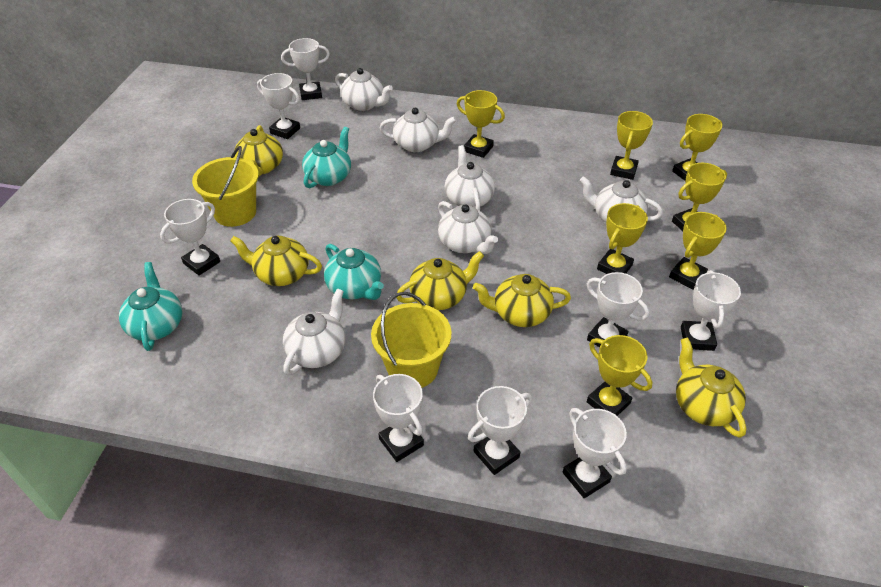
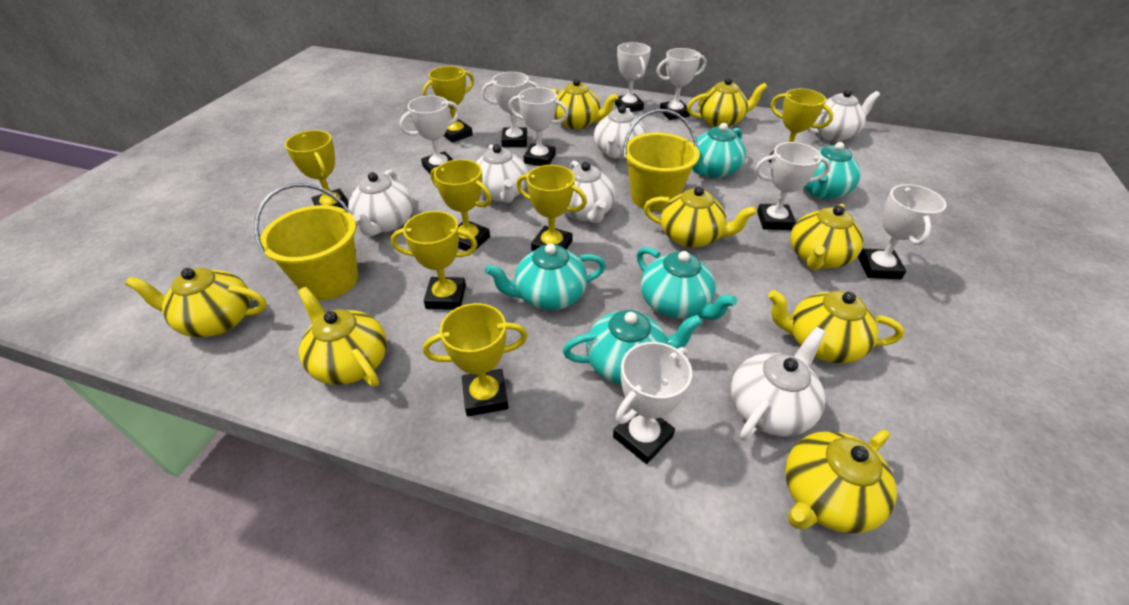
turquoise teapot: 3 -> 5
yellow teapot: 5 -> 8

